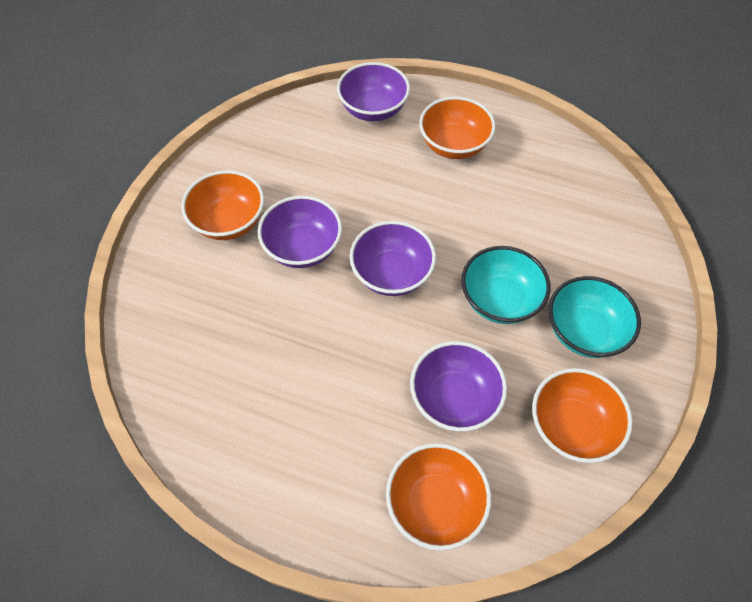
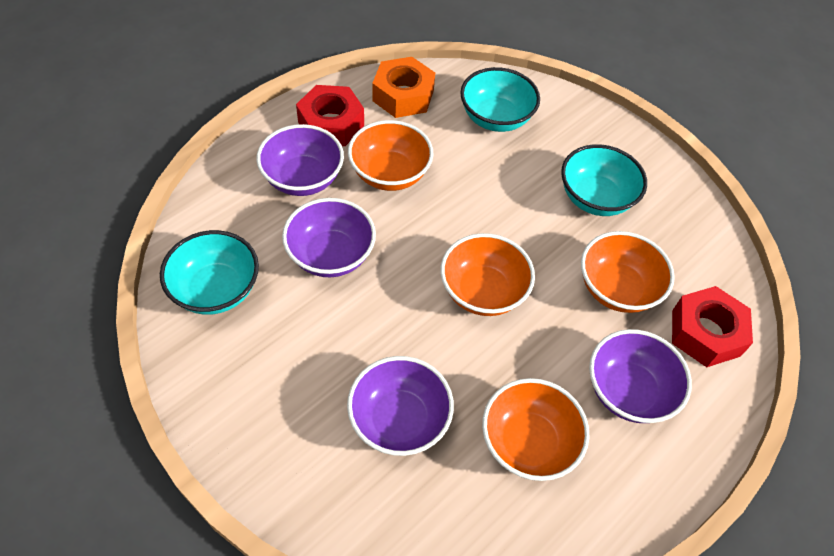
orange nut: 0 -> 1
red nut: 0 -> 2
turquoise bowl: 2 -> 3

